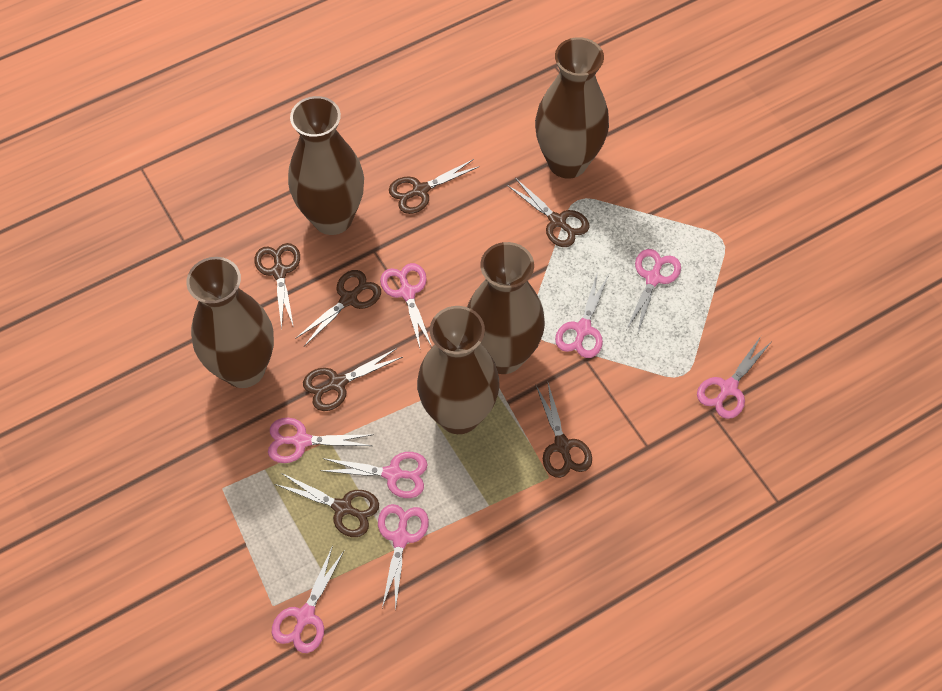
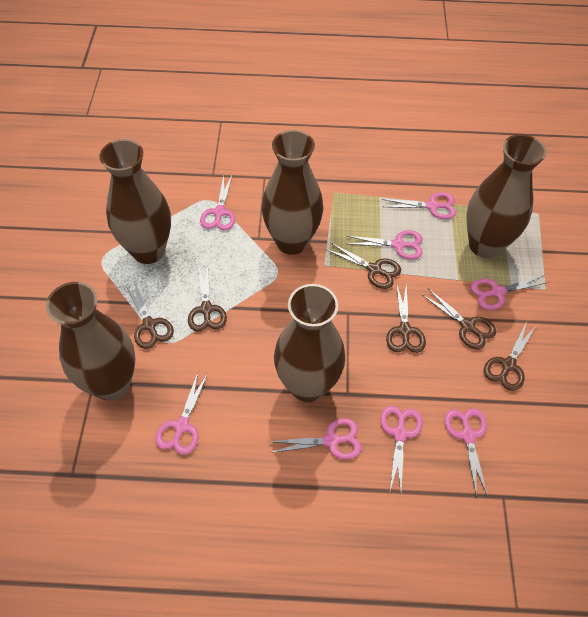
brown scissors: 7 -> 6

